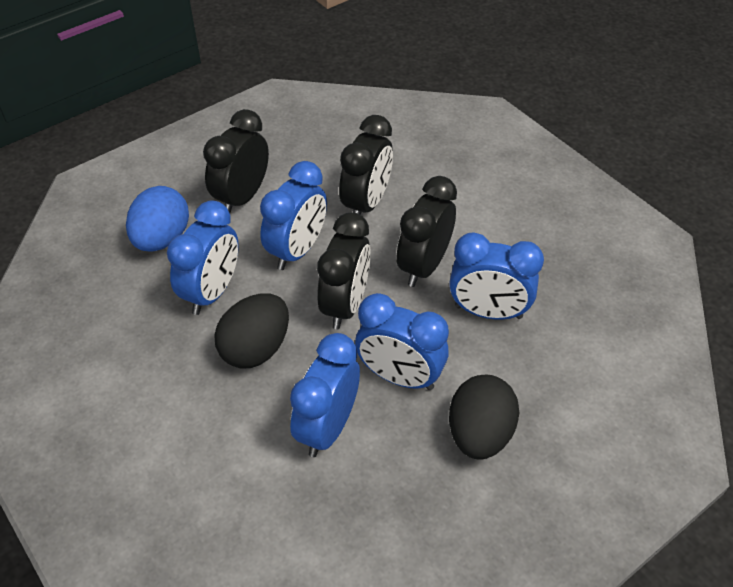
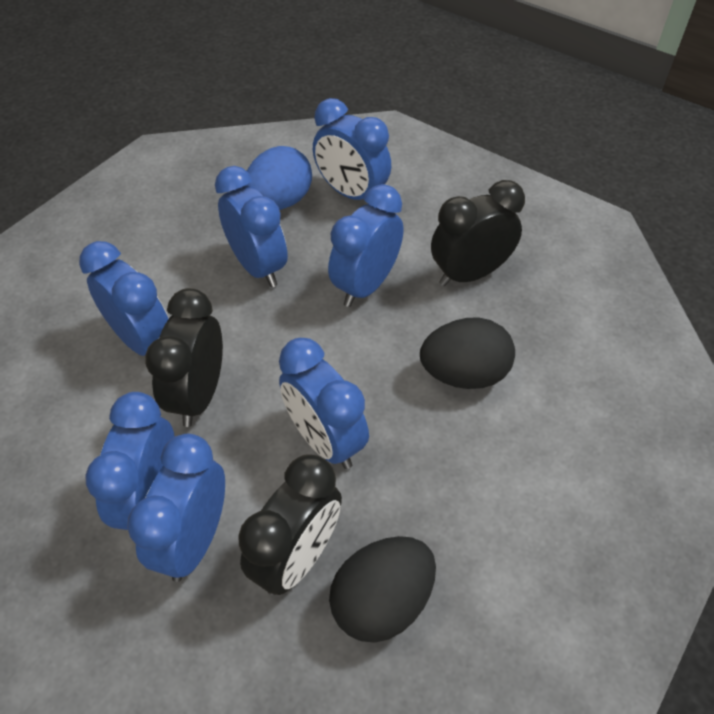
black clock: 4 -> 3
blue clock: 5 -> 7

